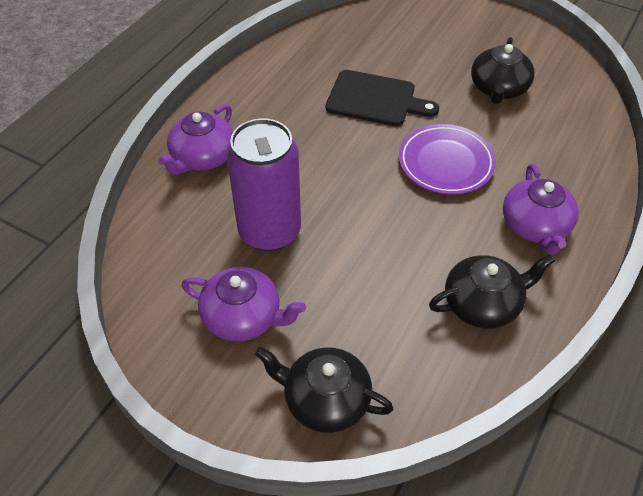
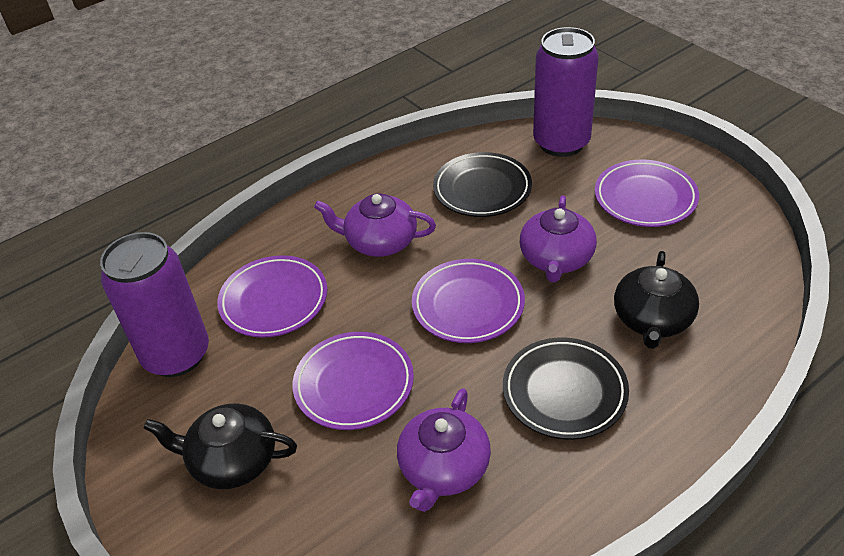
black cutting board: 1 -> 0
black plate: 0 -> 2
black teapot: 3 -> 2
purple can: 1 -> 2
purple plate: 1 -> 4

